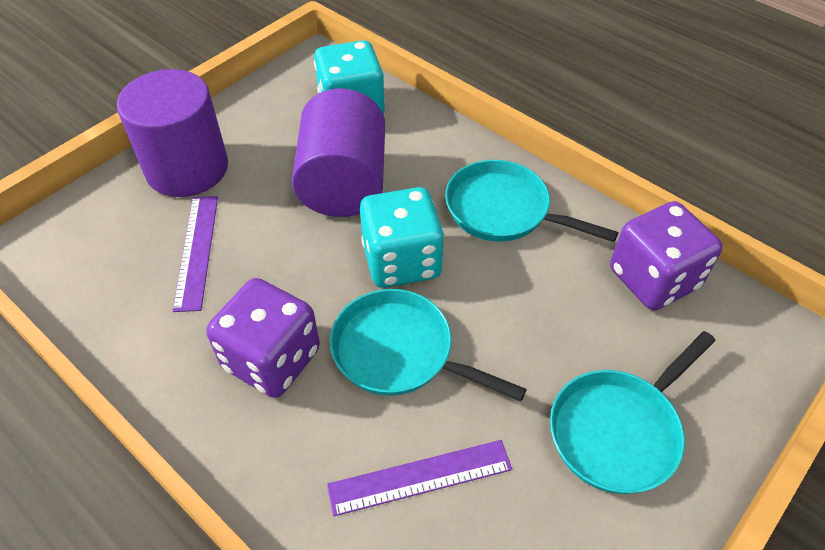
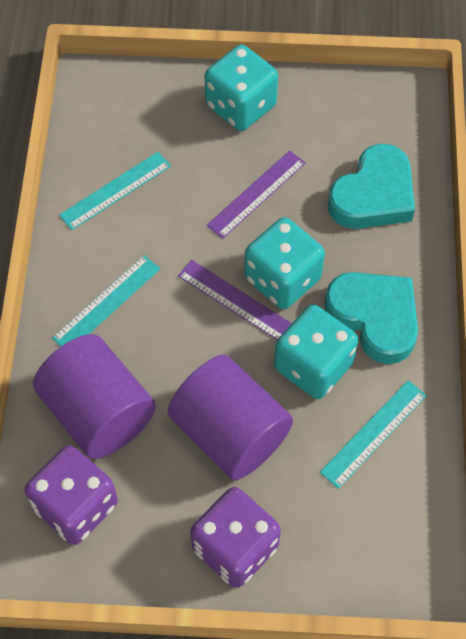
turquoise dice: 2 -> 3
turquoise heart: 0 -> 2
turquoise pan: 3 -> 0
turquoise ruler: 0 -> 3

